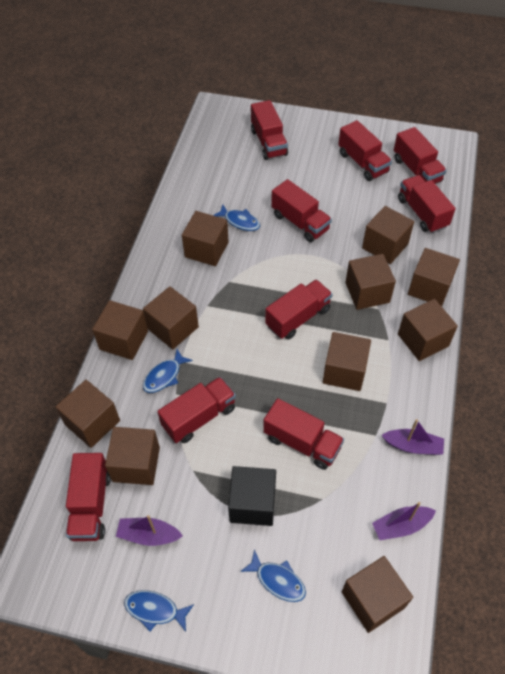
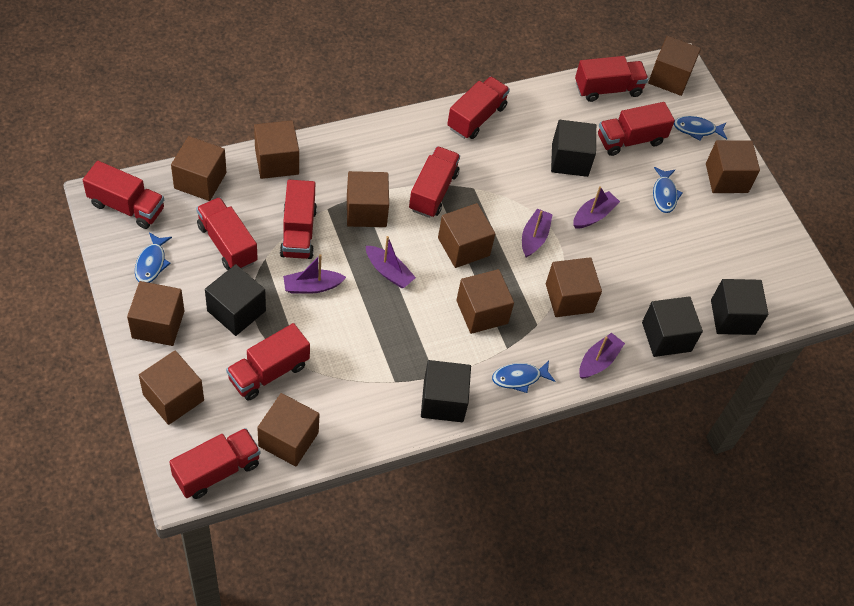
black cube: 1 -> 5
purple boat: 3 -> 5

